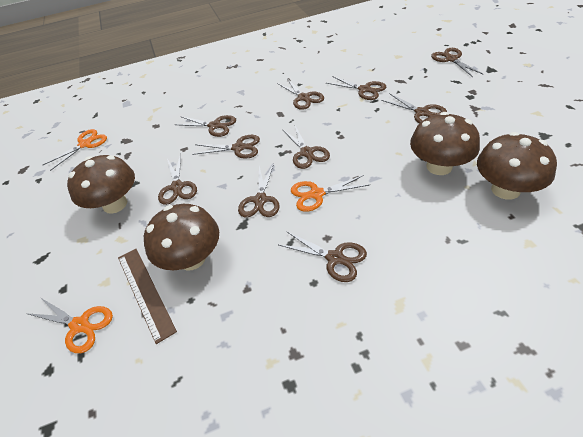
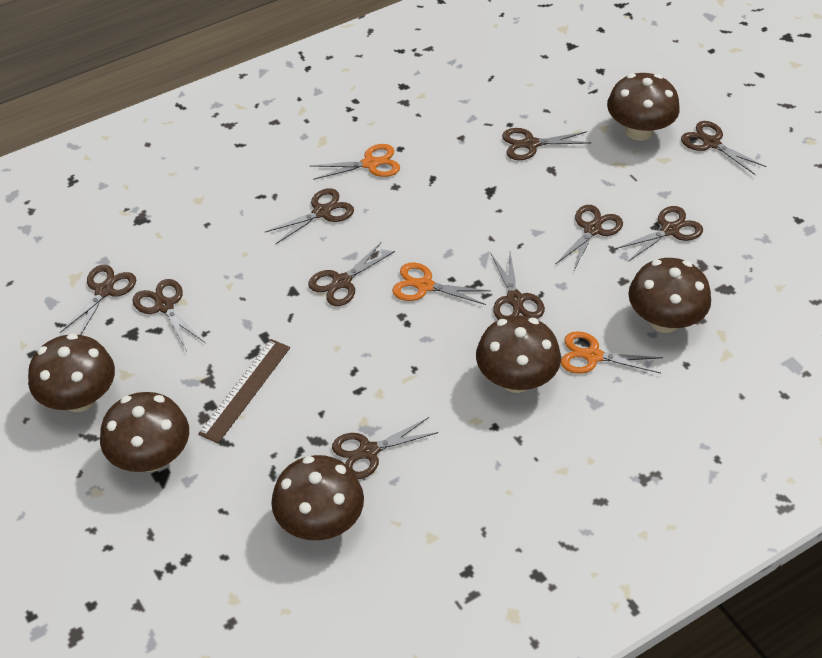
brown mushroom: 4 -> 6

